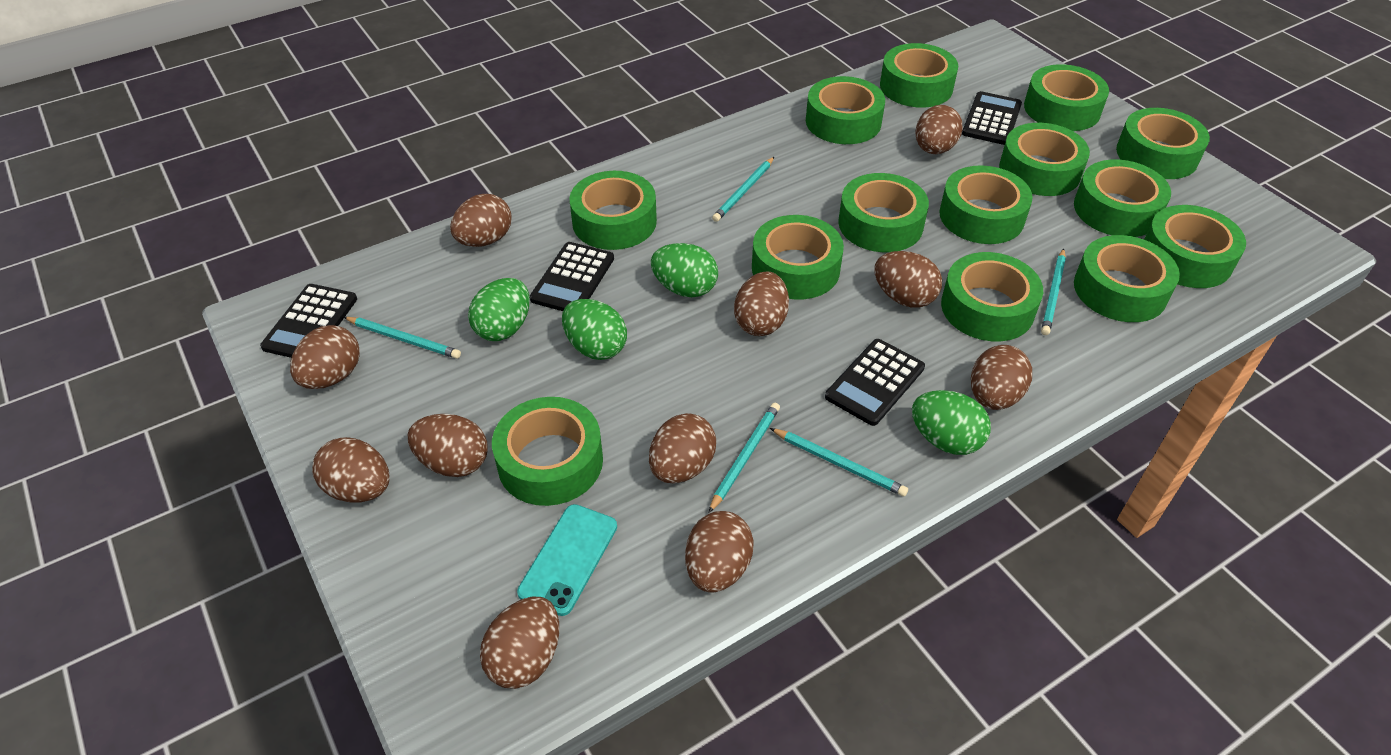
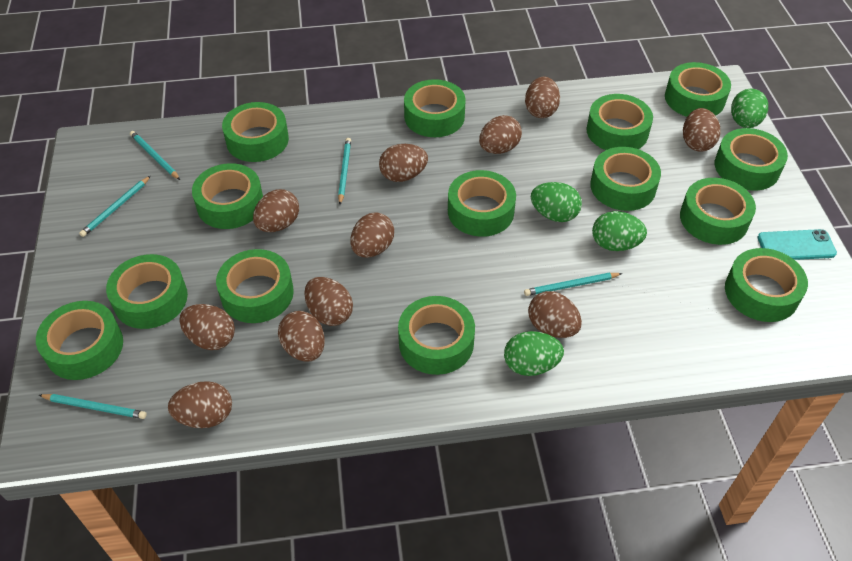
black calculator: 4 -> 0

